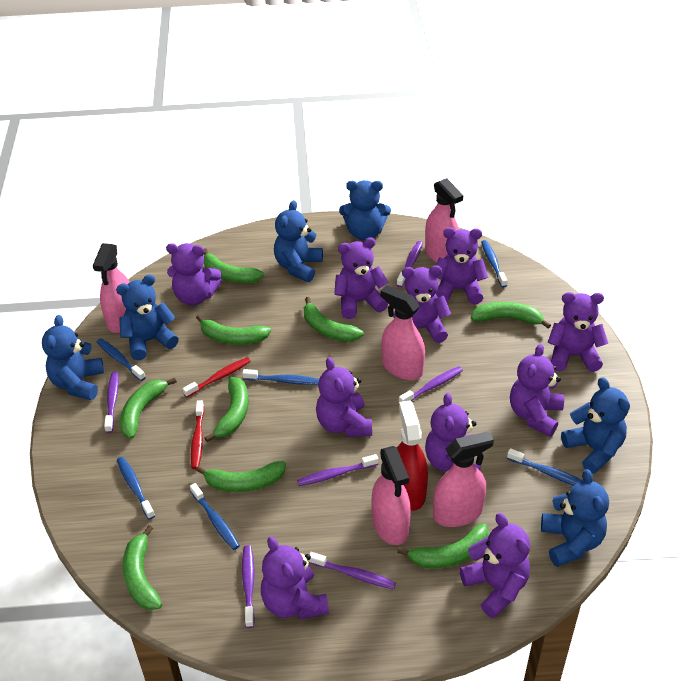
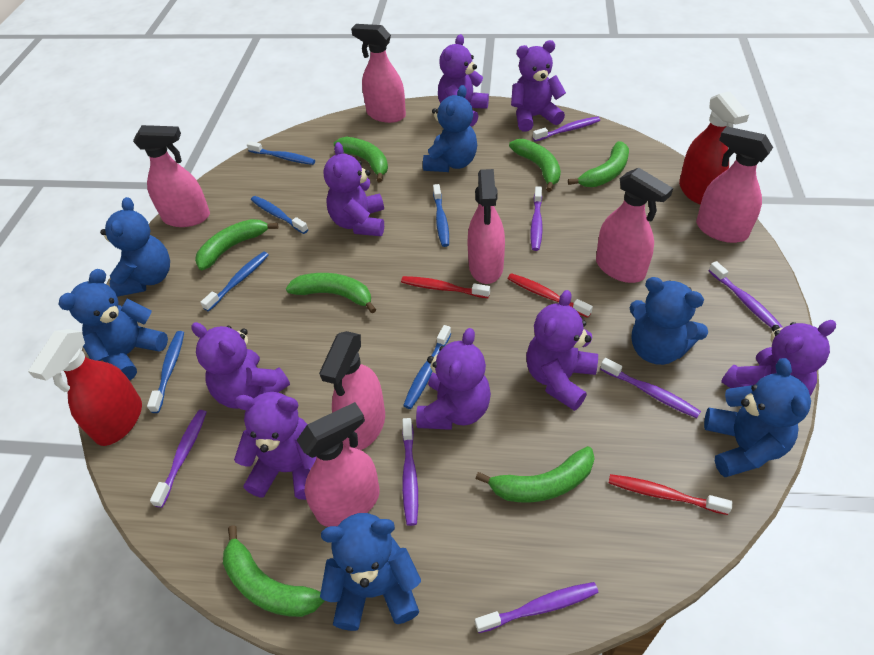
green banana: 9 -> 7
pink spray bottle: 5 -> 7
purple teddy bear: 10 -> 8
purple toothbrush: 6 -> 7
red spray bottle: 1 -> 2
red toothbrush: 2 -> 3

